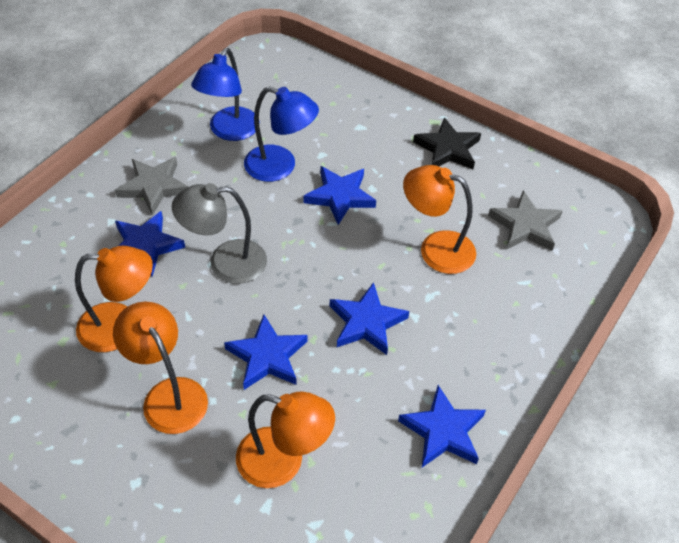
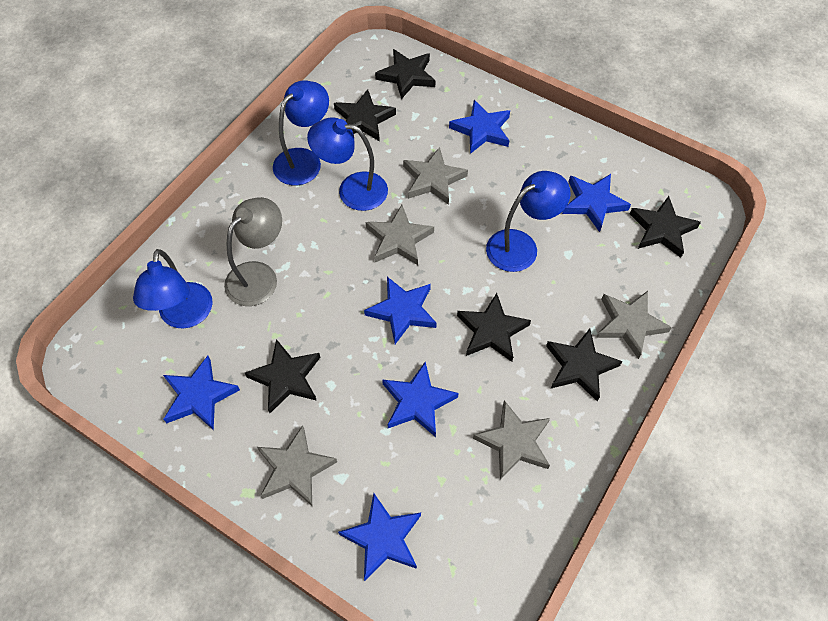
black star: 1 -> 6
blue lamp: 2 -> 4
blue star: 5 -> 6
grey star: 2 -> 5
orange lamp: 4 -> 0

